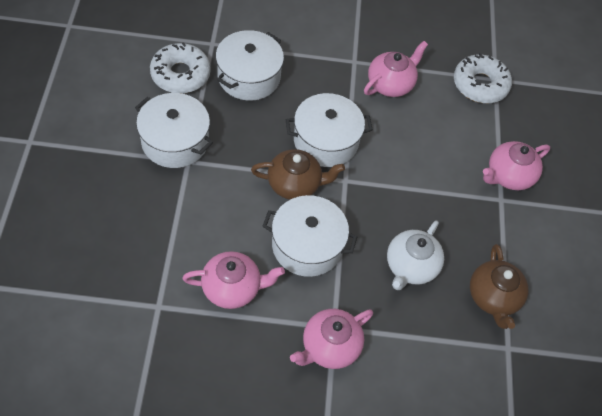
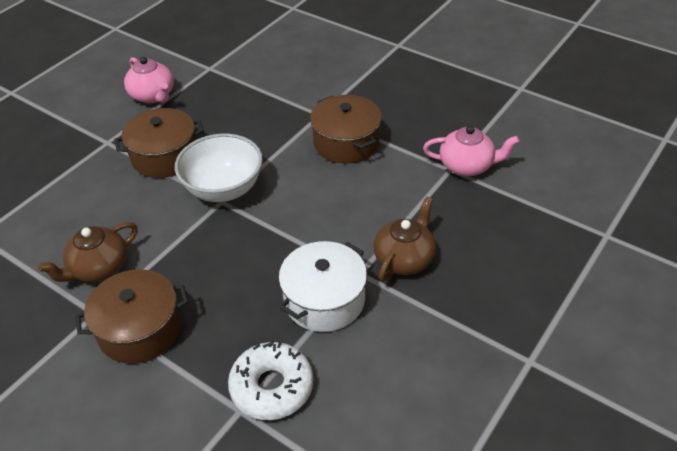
brown pot: 0 -> 3
pink teapot: 4 -> 2
white bowl: 0 -> 1
white donut: 2 -> 1
white pot: 4 -> 1
white teapot: 1 -> 0

